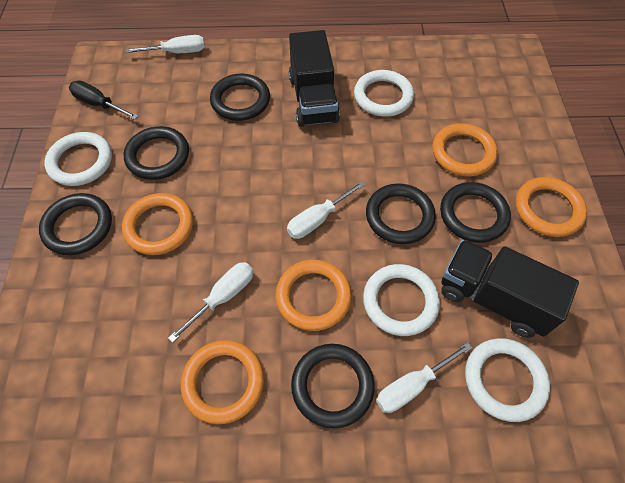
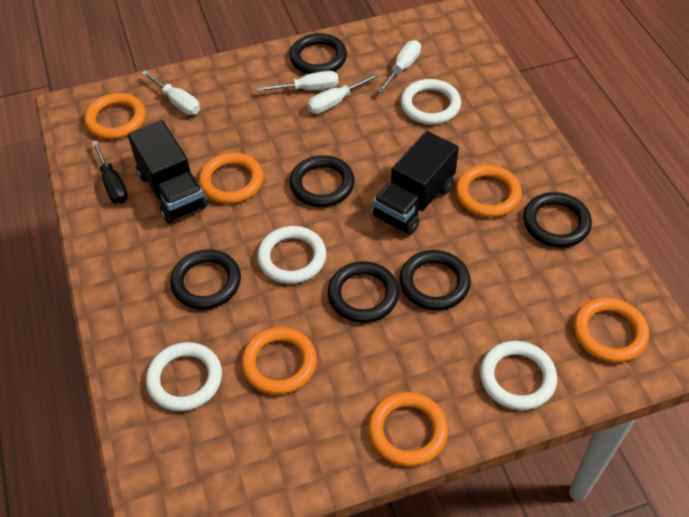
orange ring: 5 -> 6

